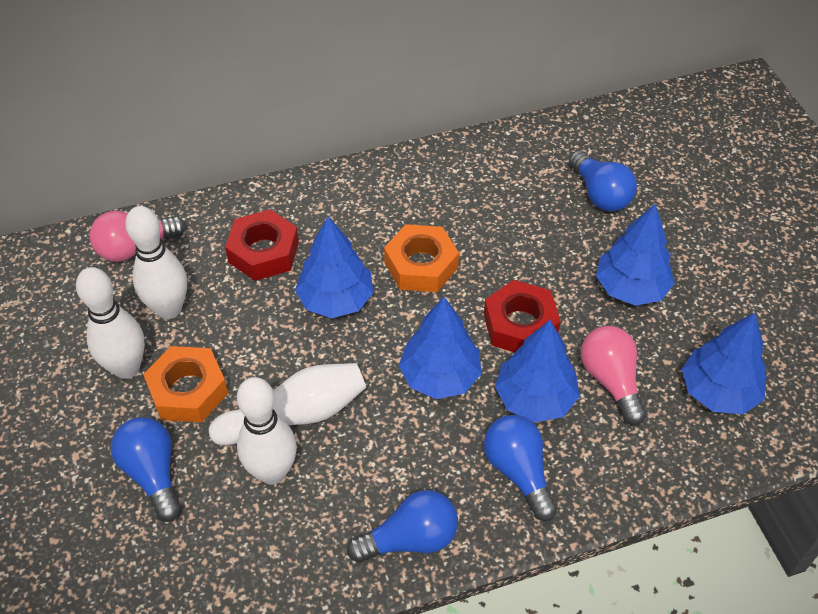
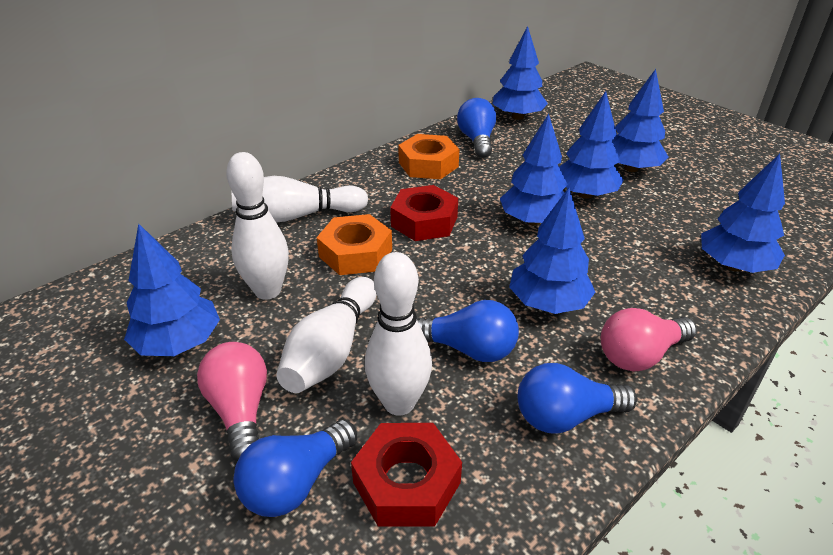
blue tree: 5 -> 7

